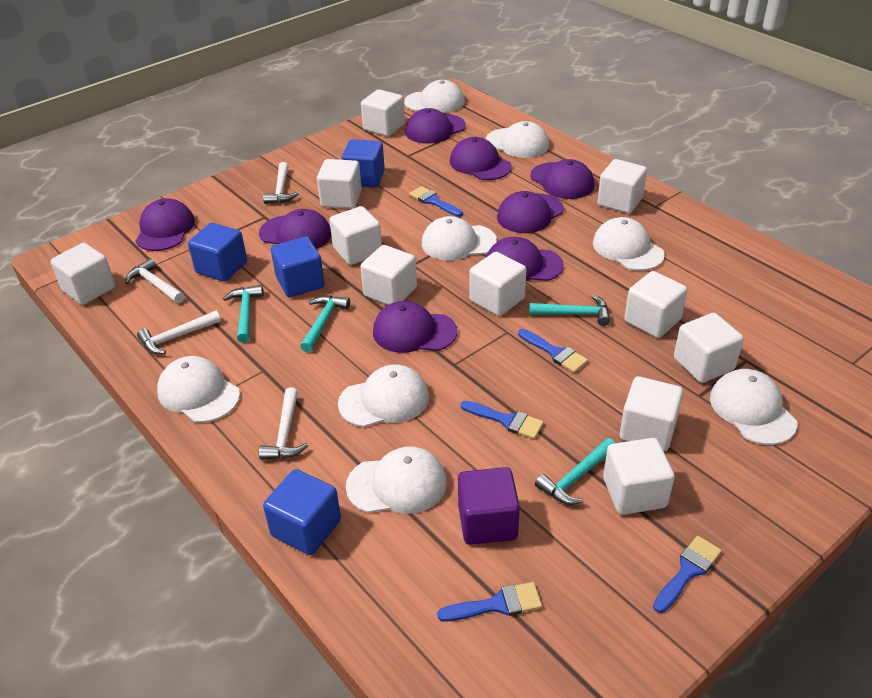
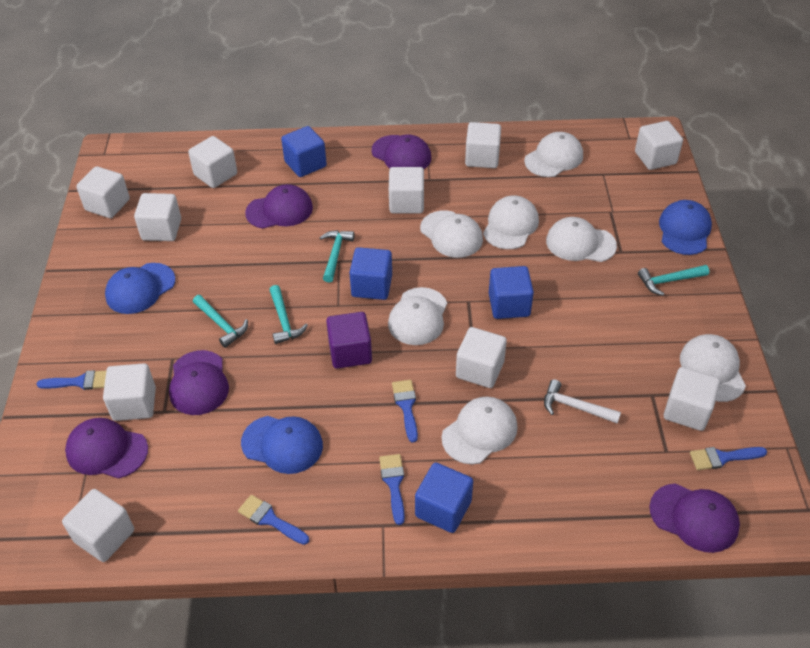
blue cap: 0 -> 3
purple cap: 8 -> 5
white cap: 8 -> 7
white cube: 11 -> 10
white hammer: 4 -> 1

